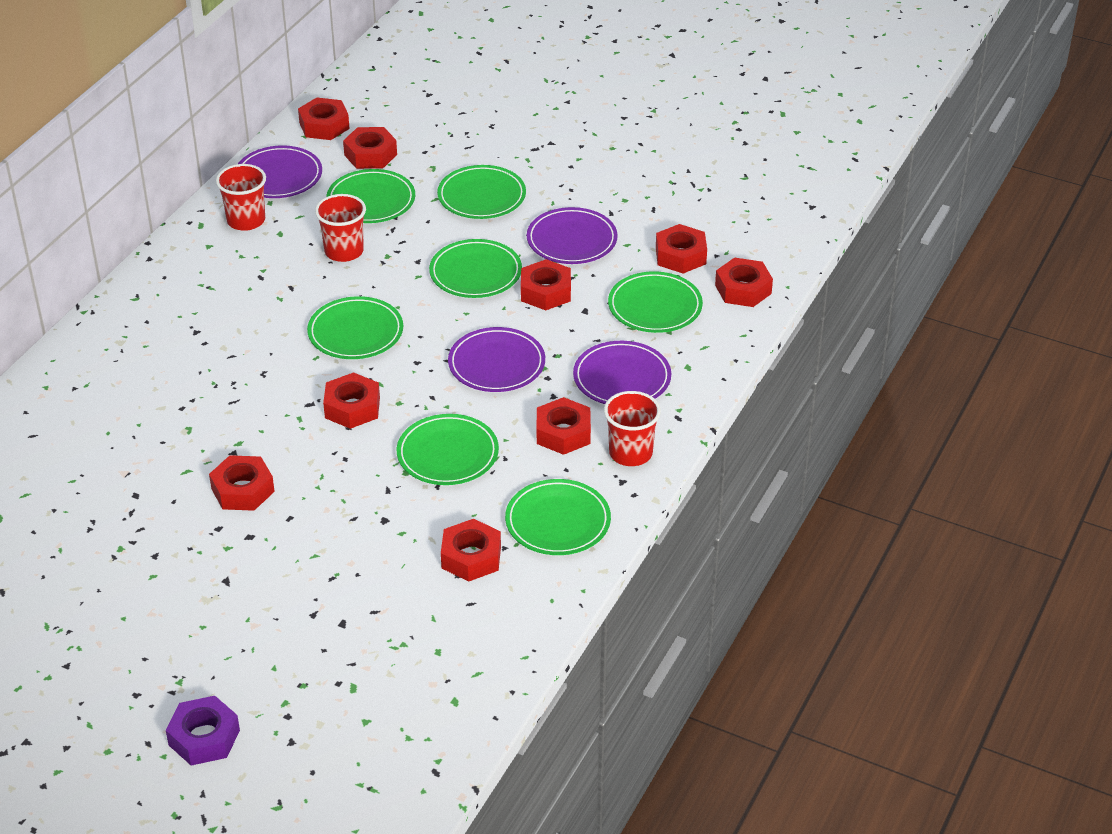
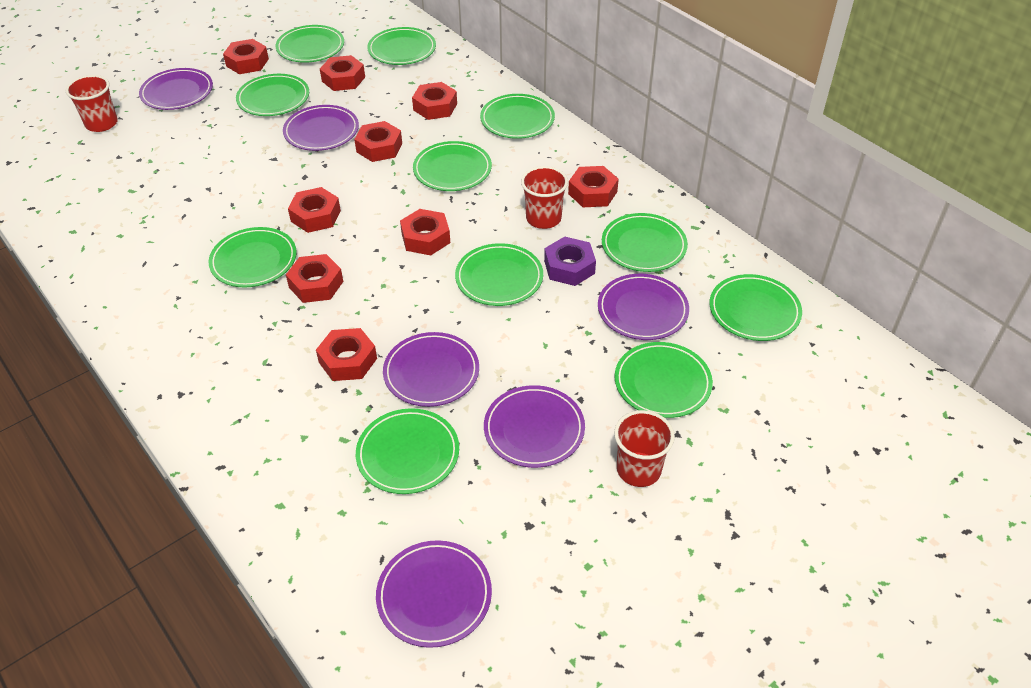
green plate: 7 -> 11
purple plate: 4 -> 6

